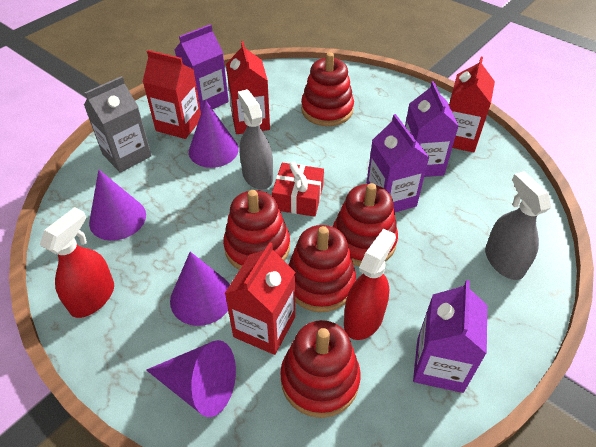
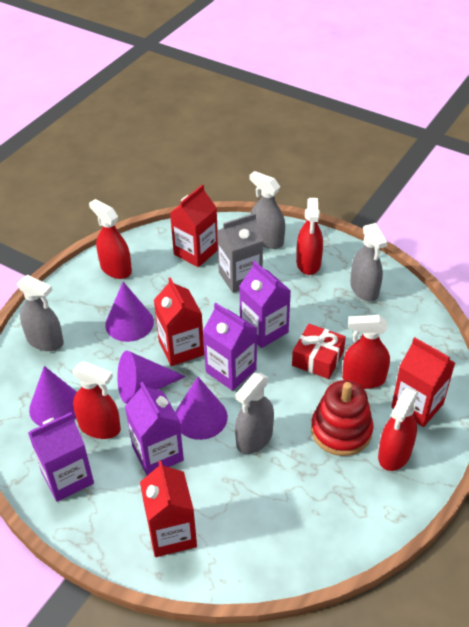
grey spray bottle: 2 -> 4
red spray bottle: 2 -> 5
red stacking toy: 5 -> 1

